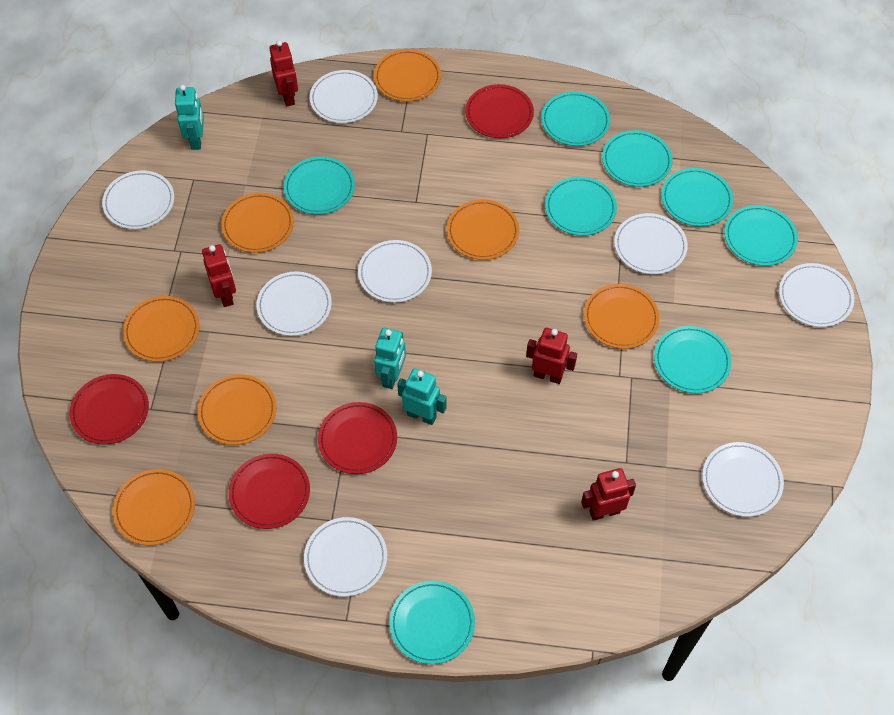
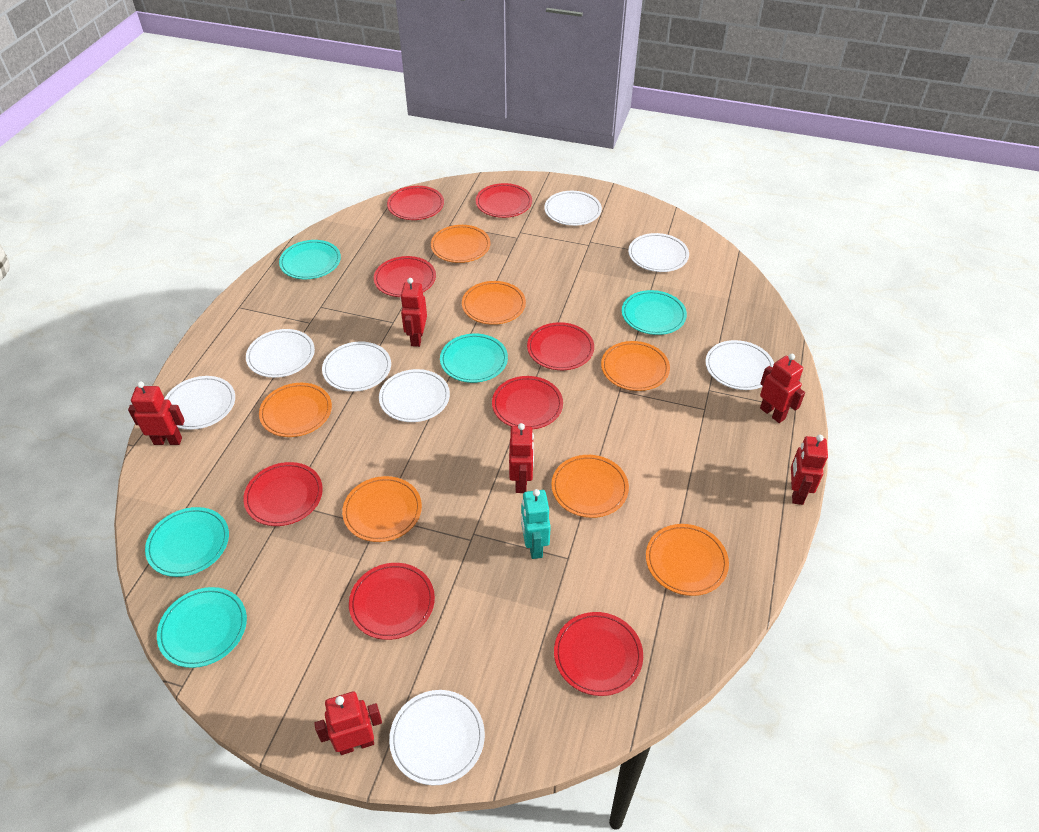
red plate: 4 -> 8
red robot: 4 -> 6
turquoise plate: 8 -> 5
turquoise robot: 3 -> 1

